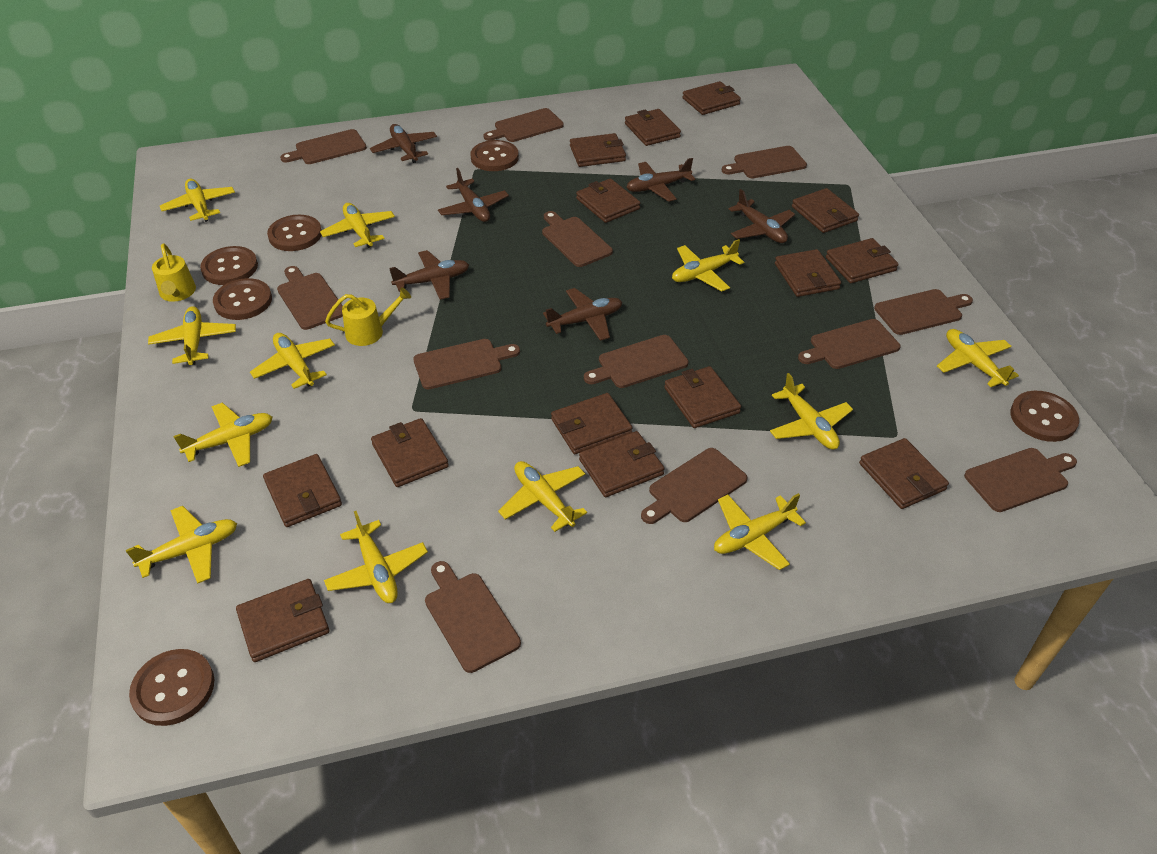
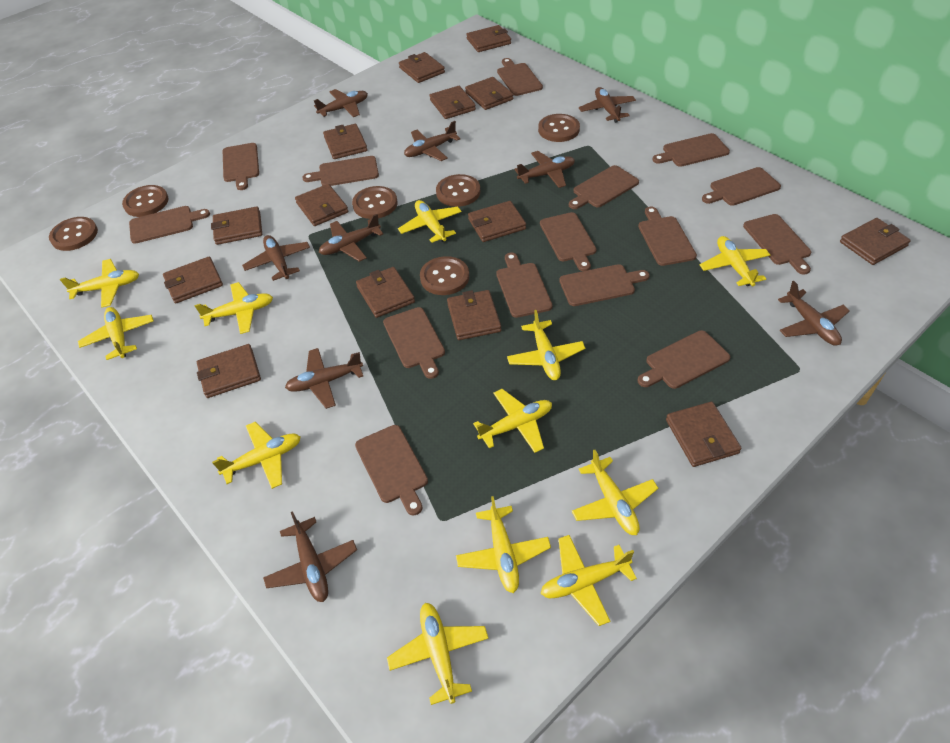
brown cutting board: 12 -> 15
brown plane: 6 -> 9
yellow watering can: 2 -> 0

